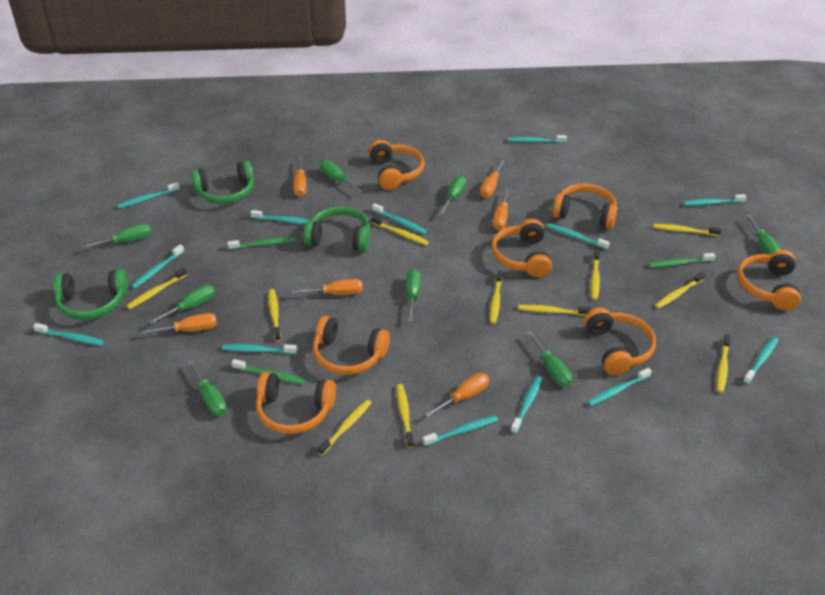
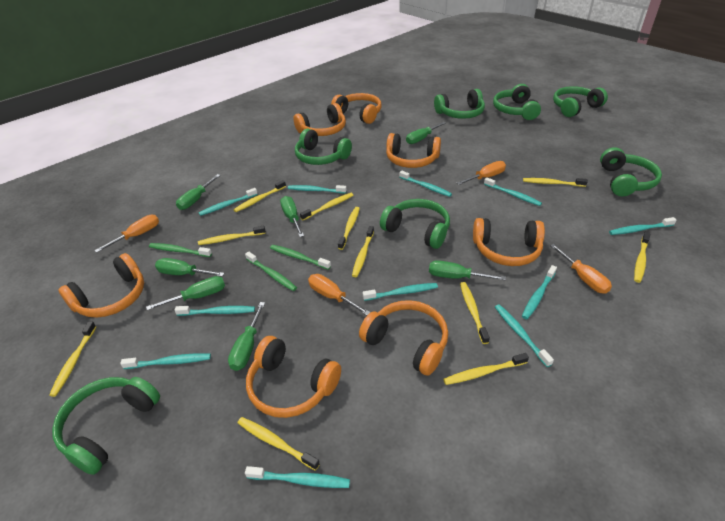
green headphones: 3 -> 7
green screwdriver: 8 -> 7
orange screwdriver: 6 -> 4
turquoise toothbrush: 13 -> 11

